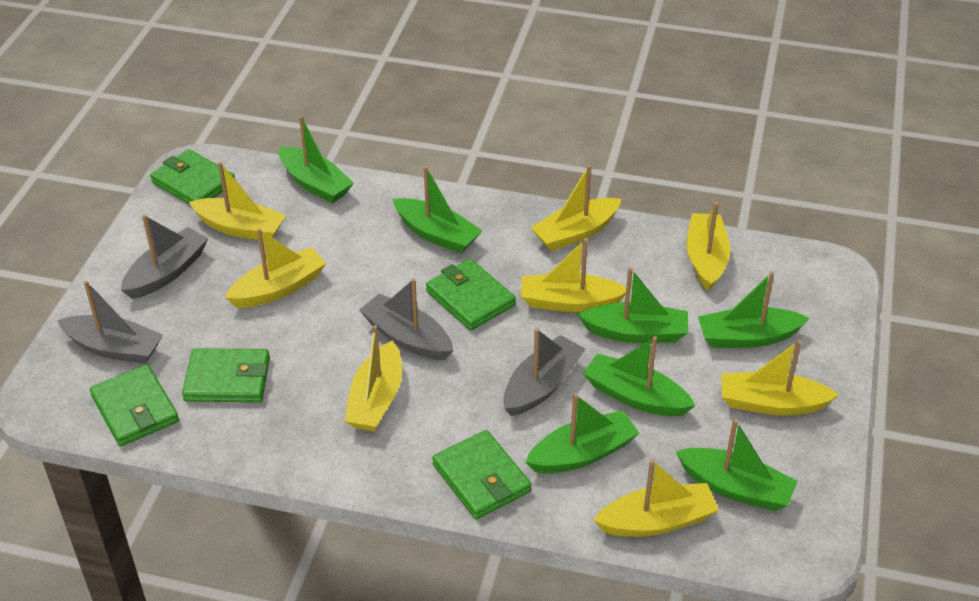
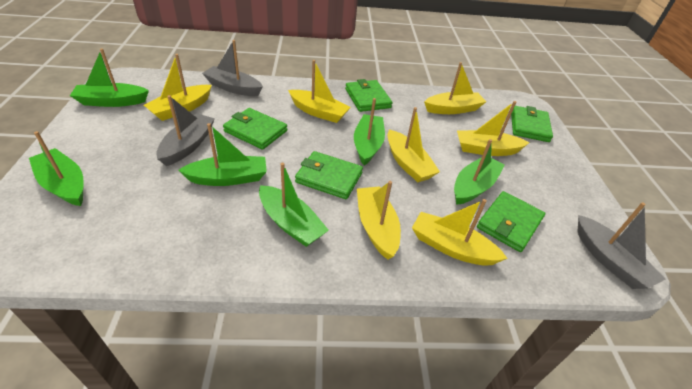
green boat: 7 -> 6
grey boat: 4 -> 3
yellow boat: 8 -> 7

